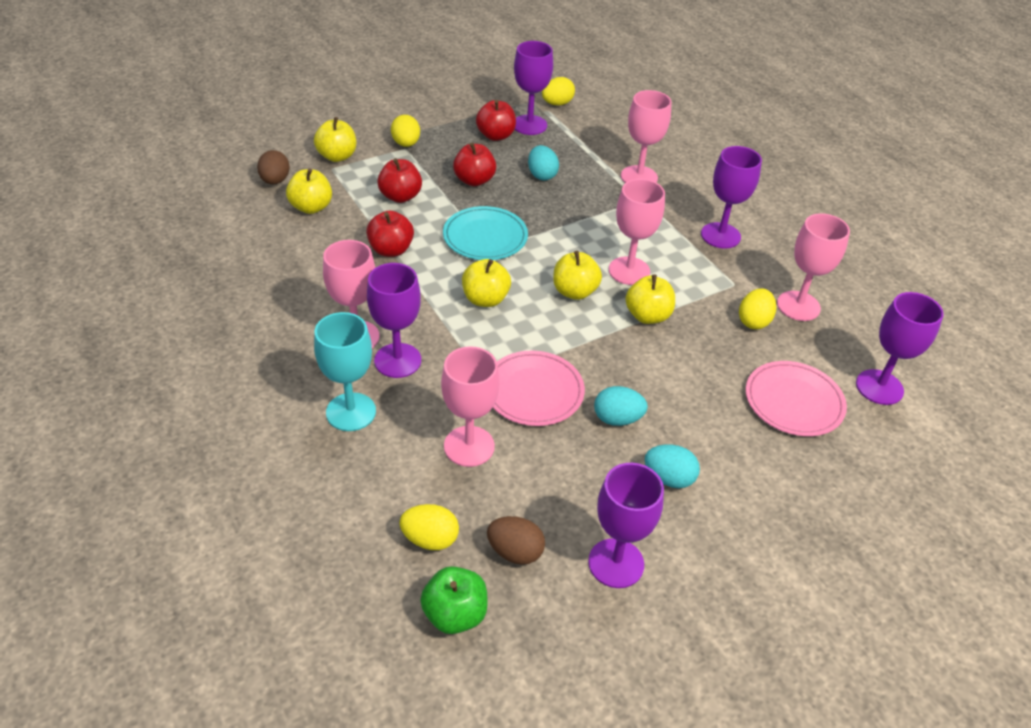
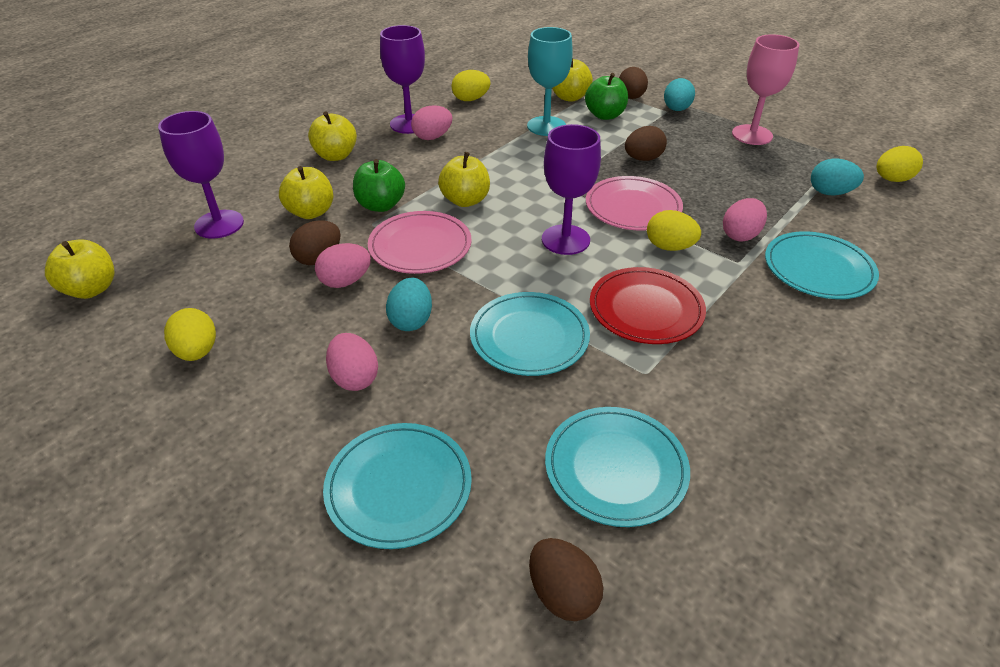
brown egg: 2 -> 4
green apple: 1 -> 2
pink egg: 0 -> 4
pink goblet: 5 -> 1
purple goblet: 5 -> 3
red apple: 4 -> 0
red plate: 0 -> 1
turquoise plate: 1 -> 4

